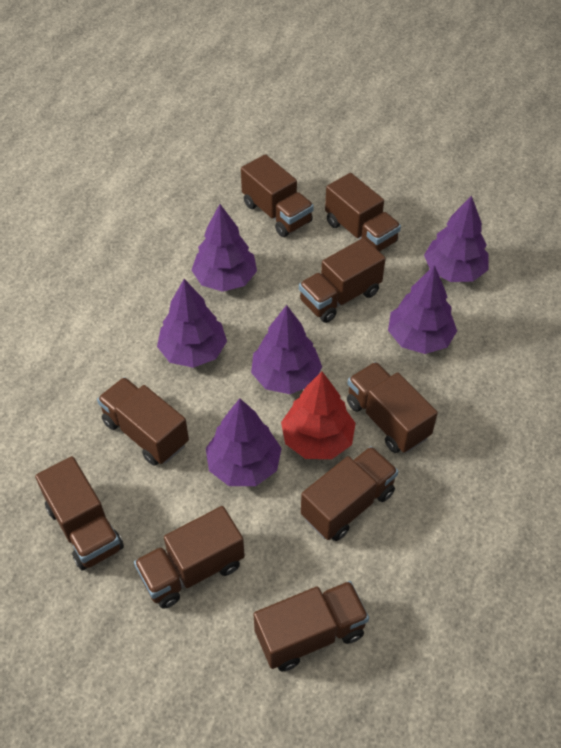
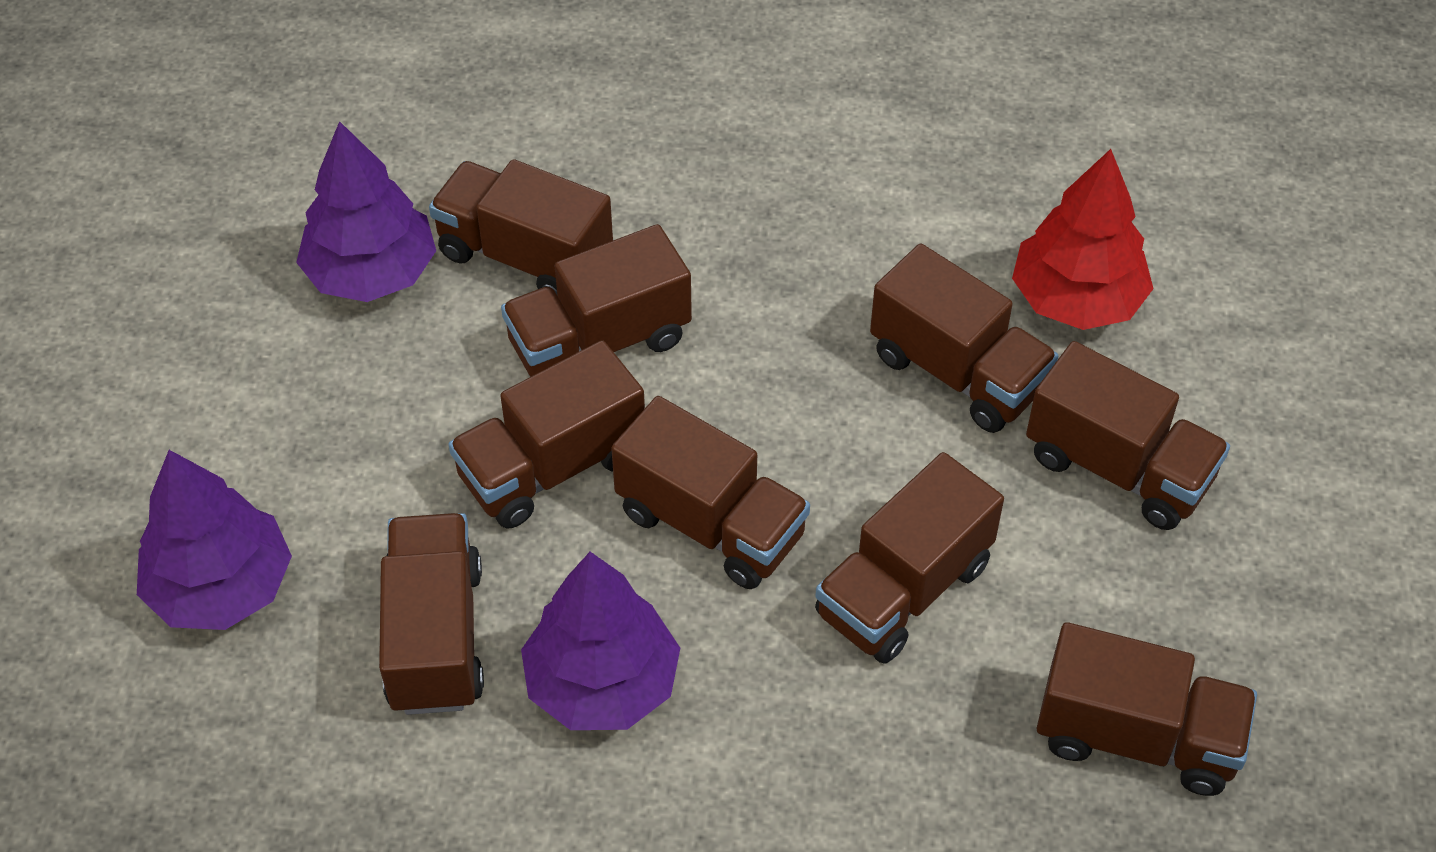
purple tree: 6 -> 3

